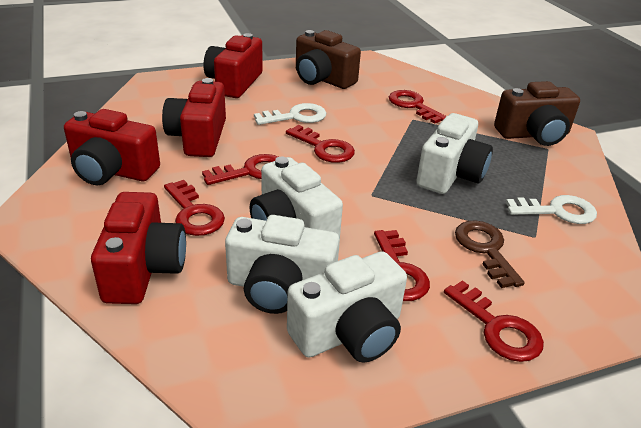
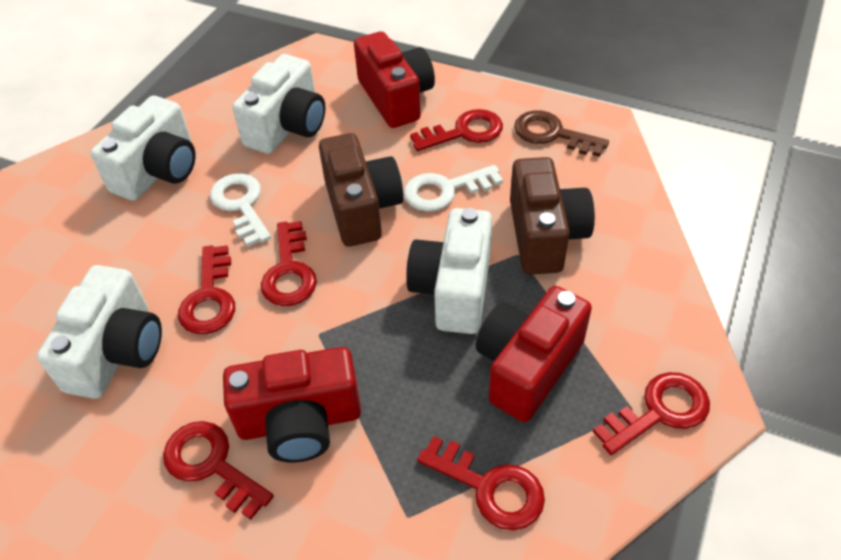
red camera: 4 -> 3

